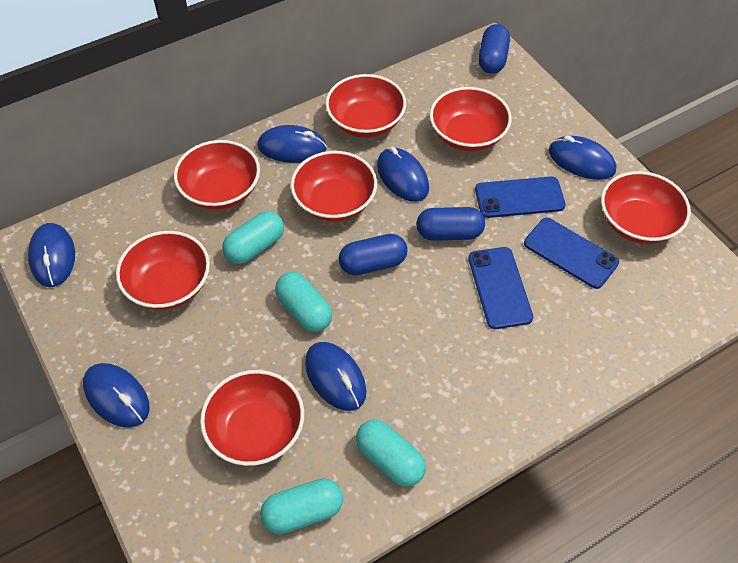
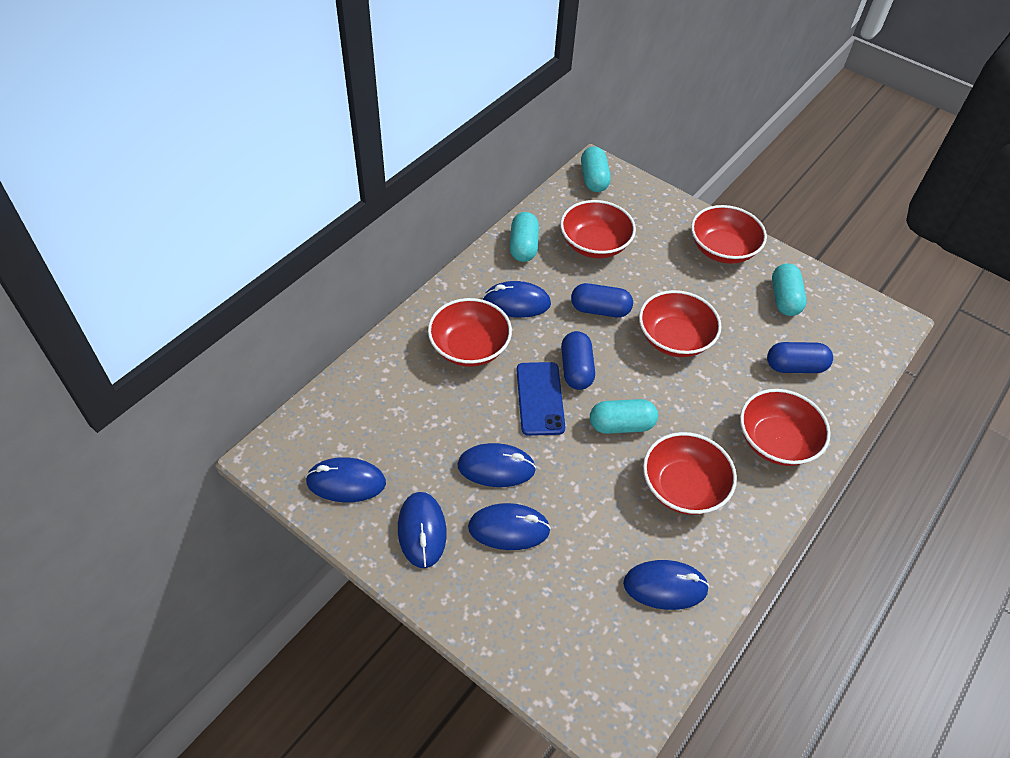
blue phone: 3 -> 1
red bowl: 7 -> 6

